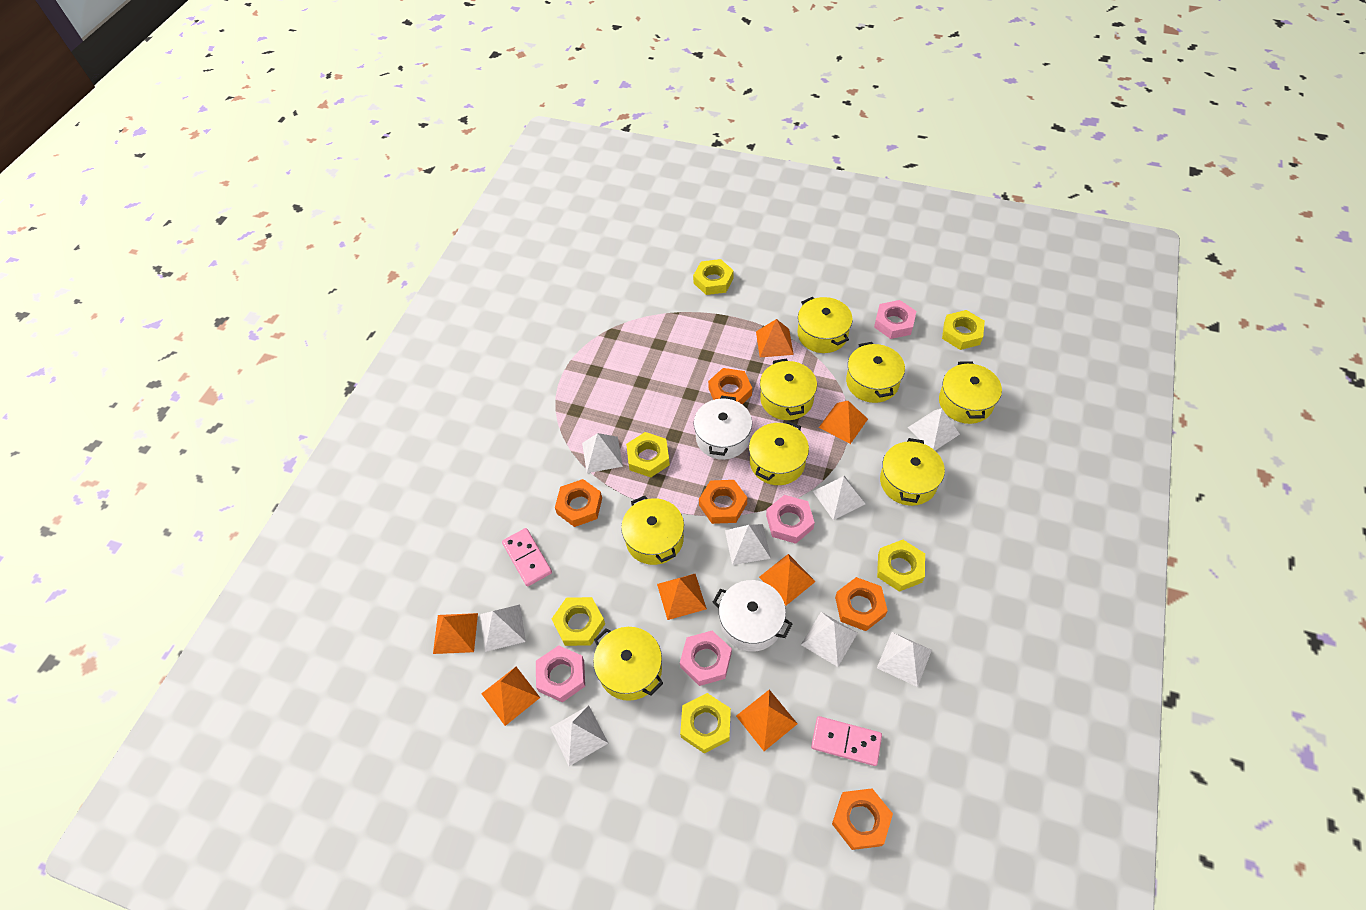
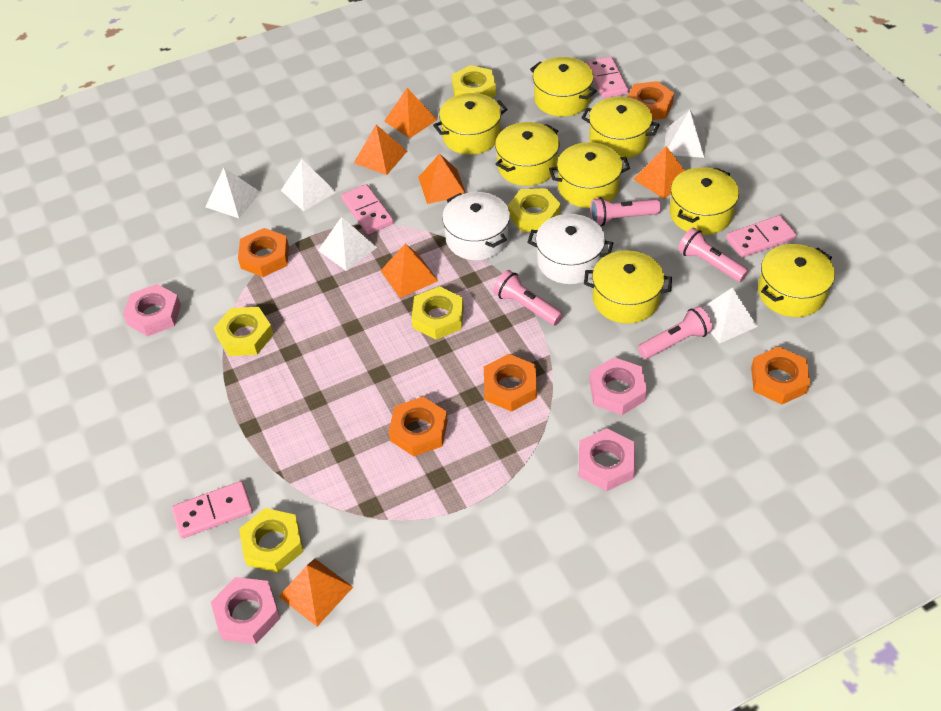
orange pyramid: 7 -> 6
pink domino: 2 -> 4
pink flashlight: 0 -> 4
white pyramid: 8 -> 5
yellow nut: 6 -> 5

